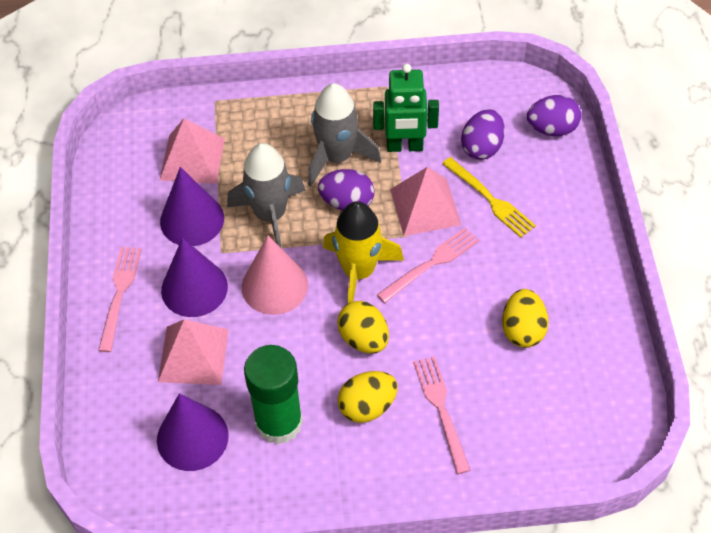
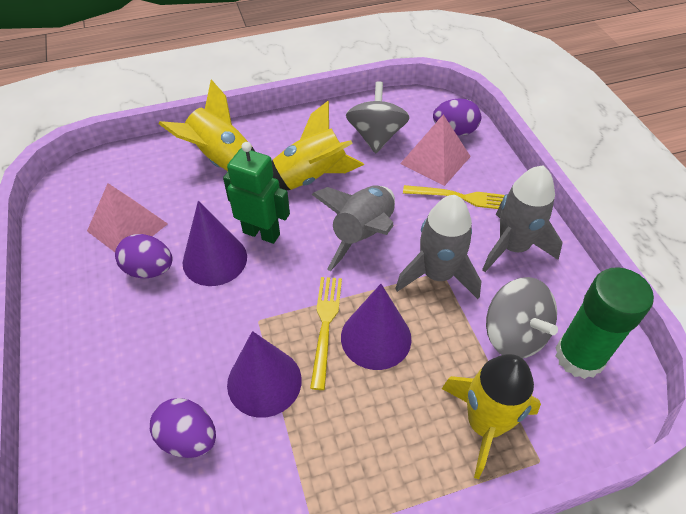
grey rocket: 2 -> 3
grey spinning top: 0 -> 2
pink cone: 1 -> 0
pink fork: 3 -> 0
pink pyramid: 3 -> 2
yellow egg: 3 -> 0
yellow fork: 1 -> 2
yellow rocket: 1 -> 3

